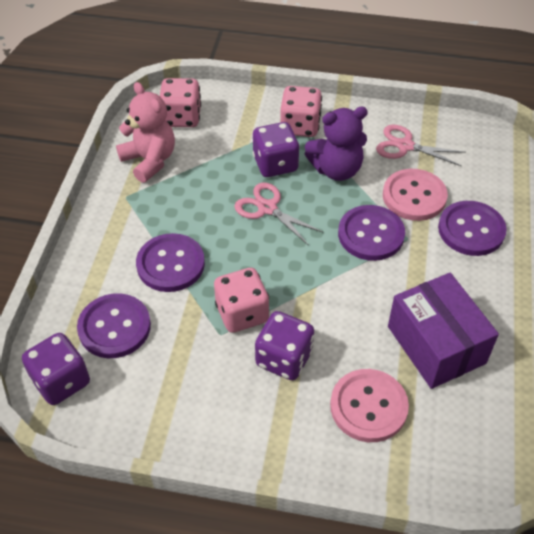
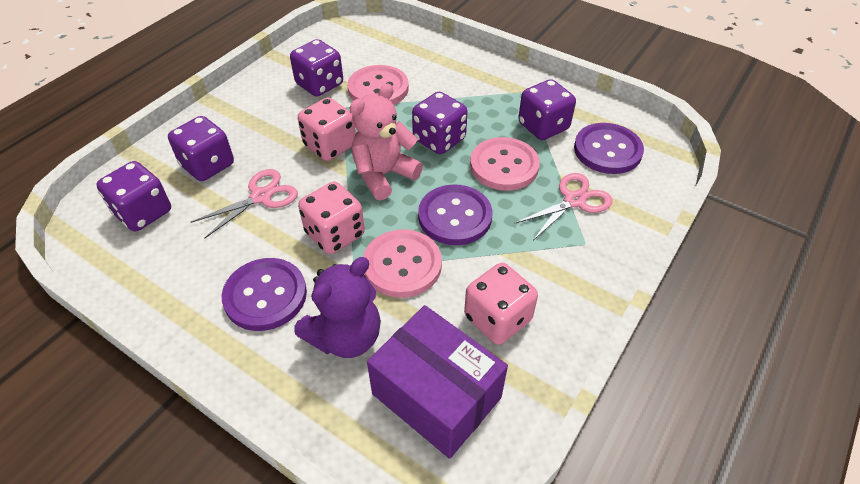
pink button: 2 -> 3
purple button: 4 -> 3
purple dice: 3 -> 5

